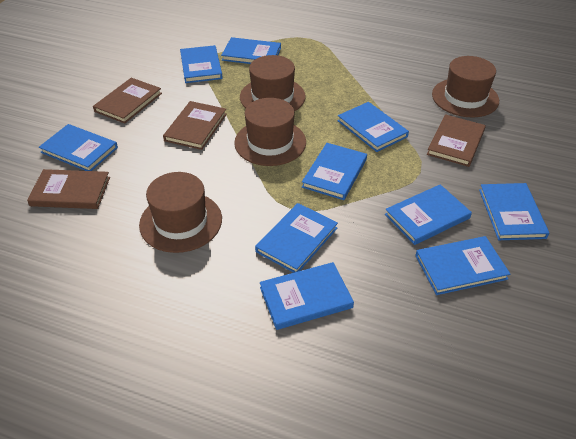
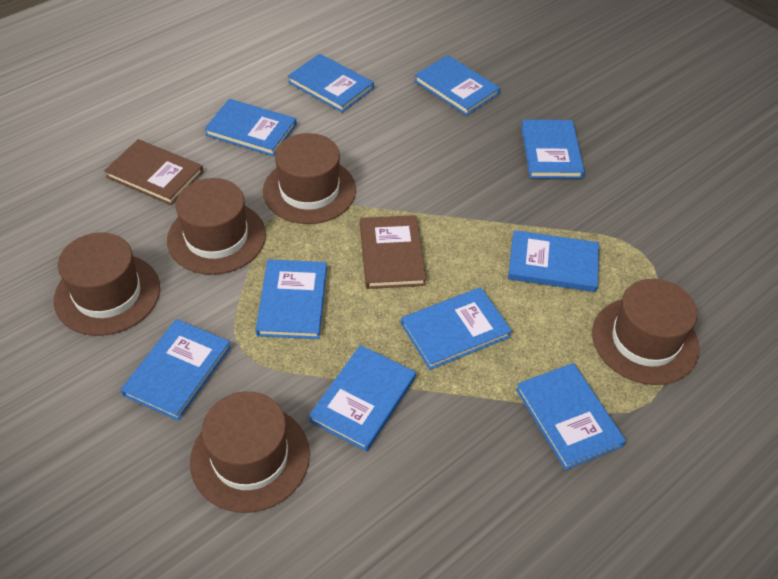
brown book: 4 -> 2
brown hat: 4 -> 5

